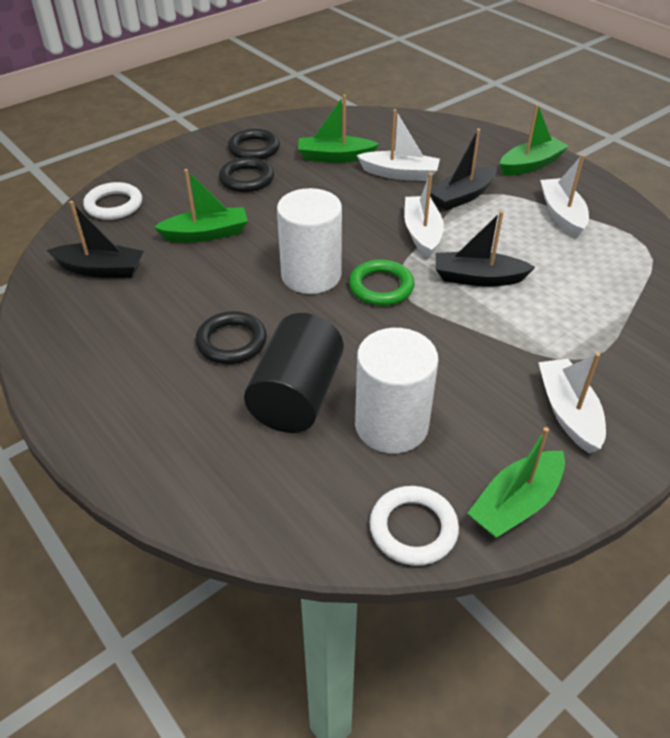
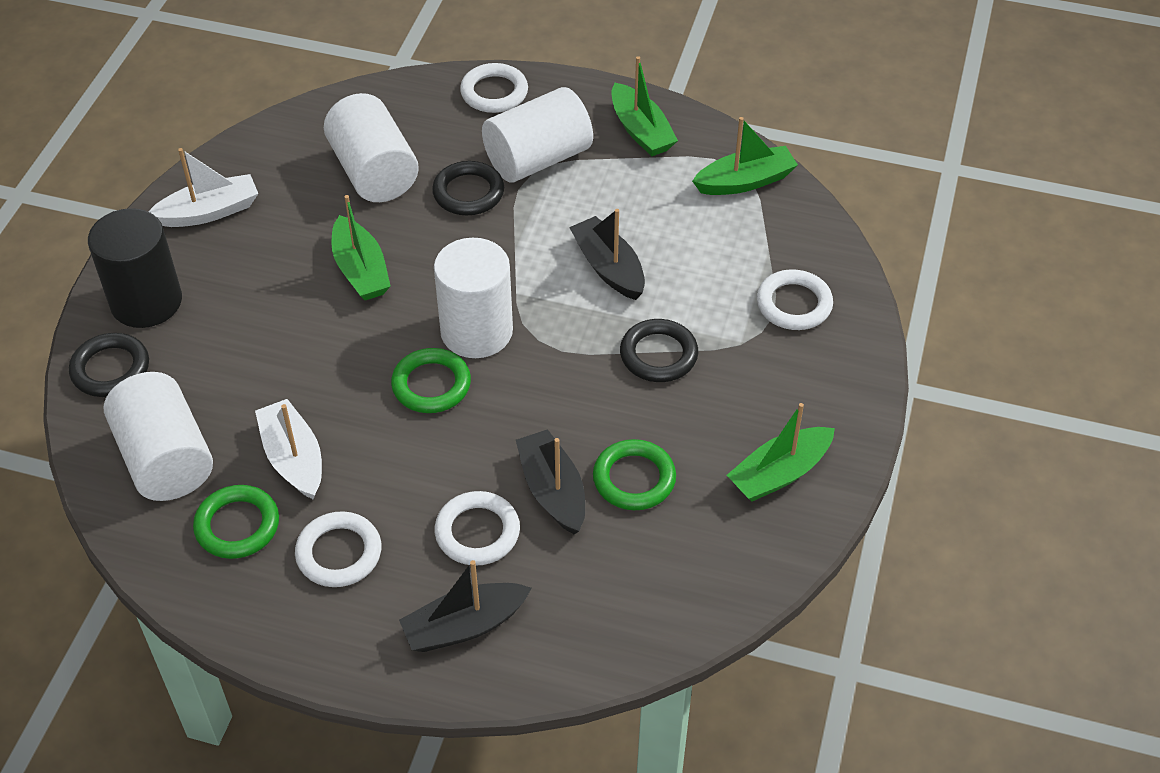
green ring: 1 -> 3
white boat: 4 -> 2
white cylinder: 2 -> 4
white ring: 2 -> 4

